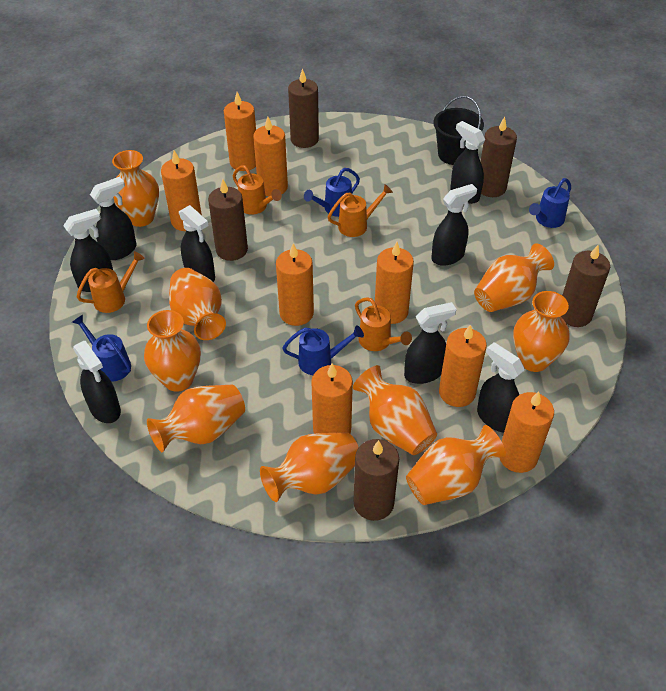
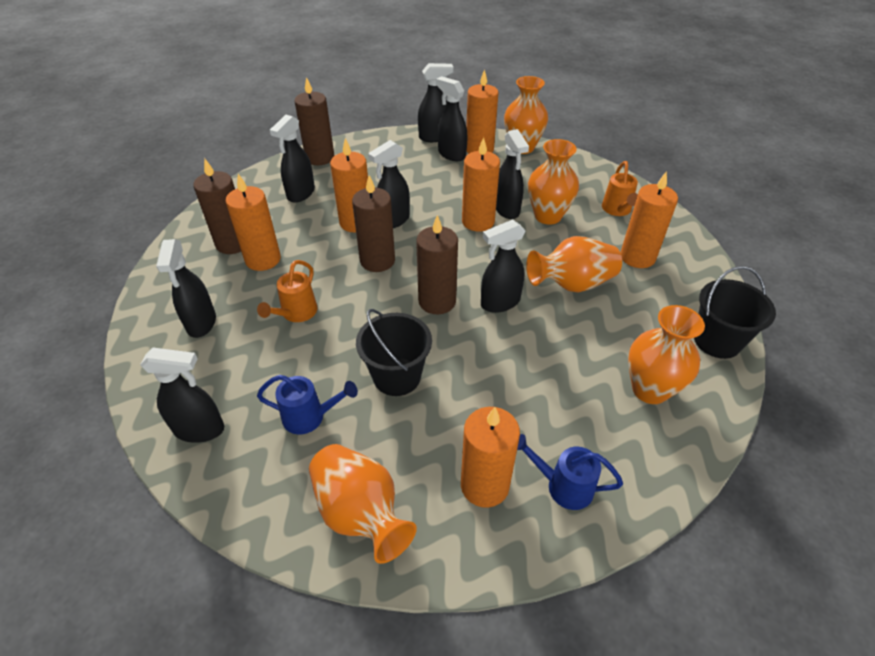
black bucket: 1 -> 2
blue watering can: 4 -> 2
brown candle: 5 -> 4
orange candle: 8 -> 6
orange vase: 9 -> 5
orange watering can: 4 -> 2

